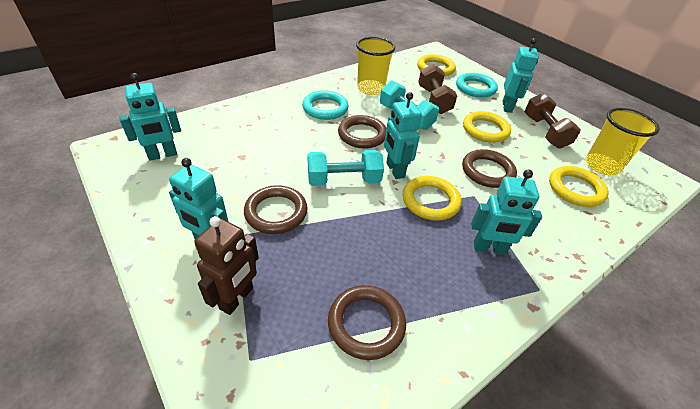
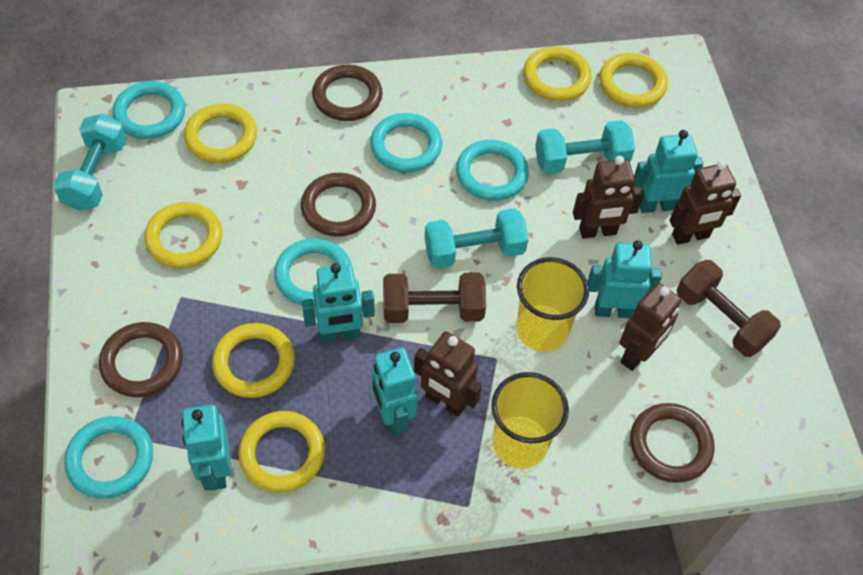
brown robot: 1 -> 4
turquoise dumbbell: 2 -> 3
turquoise ring: 2 -> 5
yellow ring: 4 -> 6

